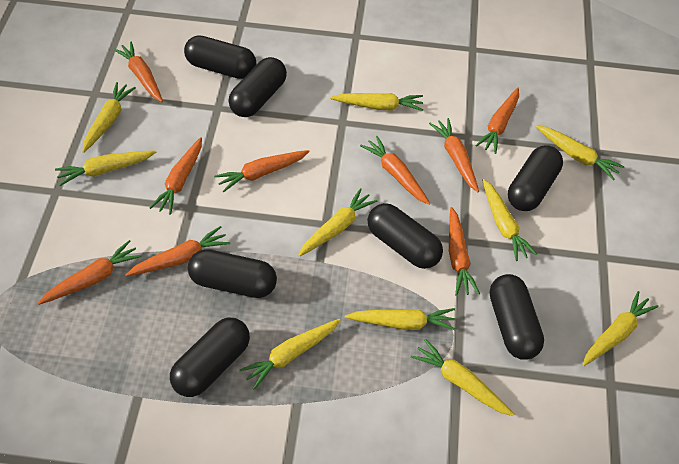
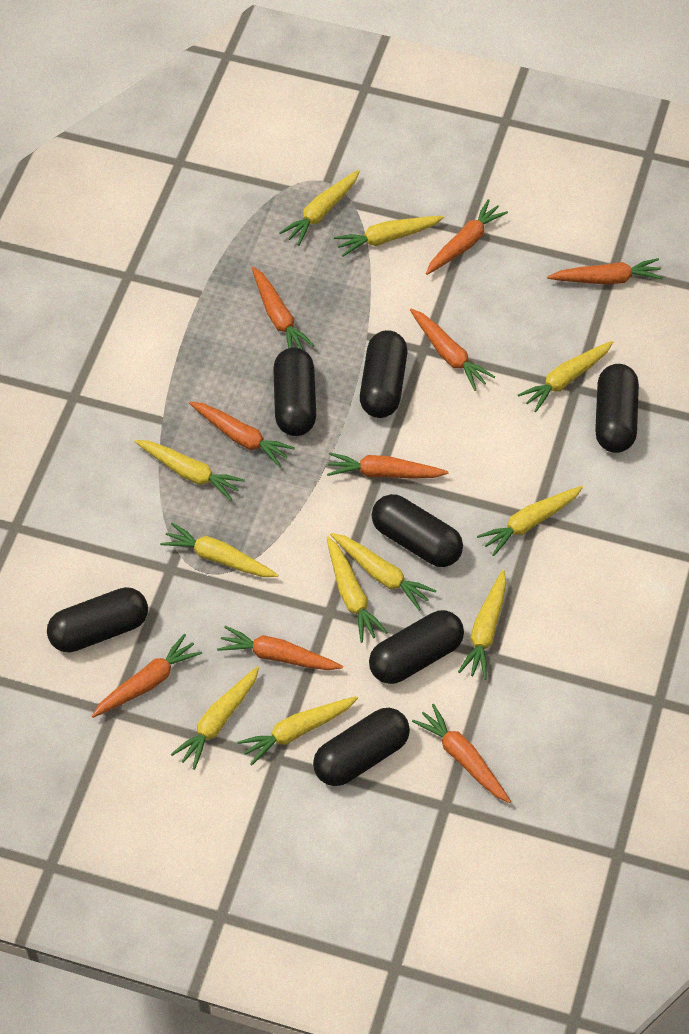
yellow carrot: 10 -> 11

